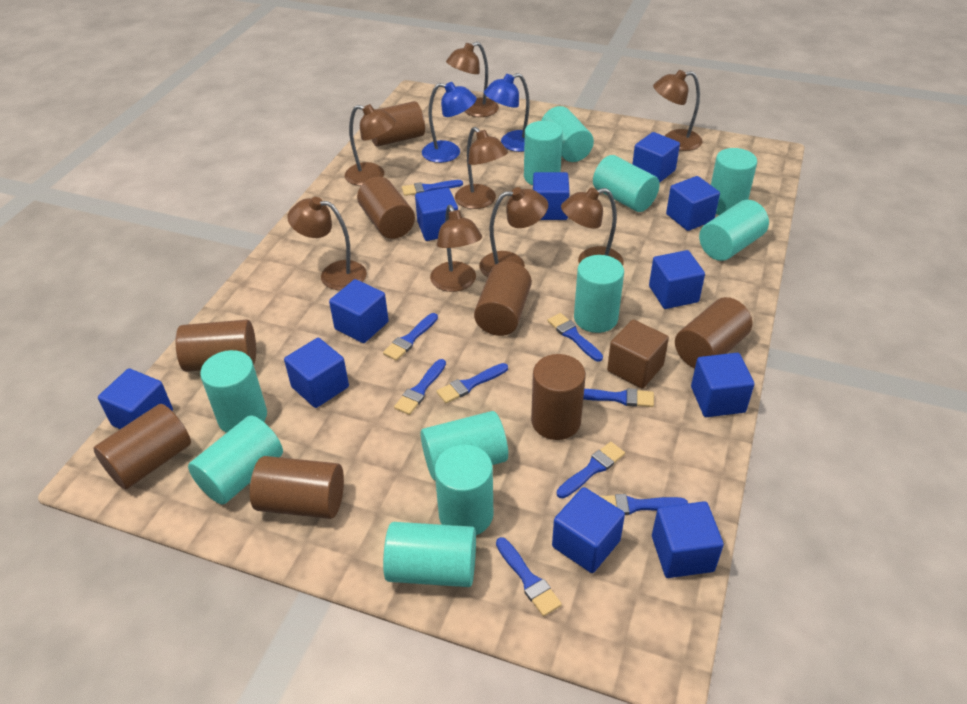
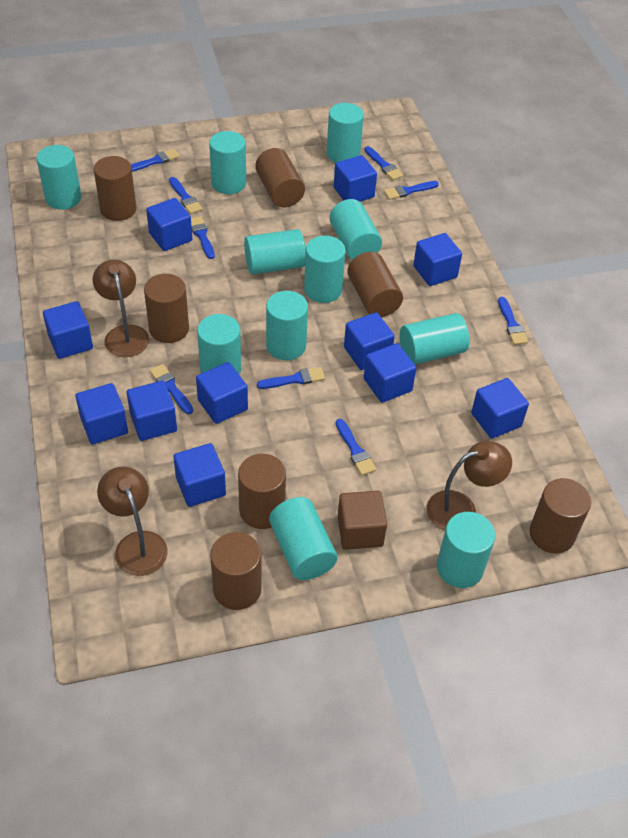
blue lamp: 2 -> 0
brown cylinder: 8 -> 7
brown lamp: 8 -> 3

